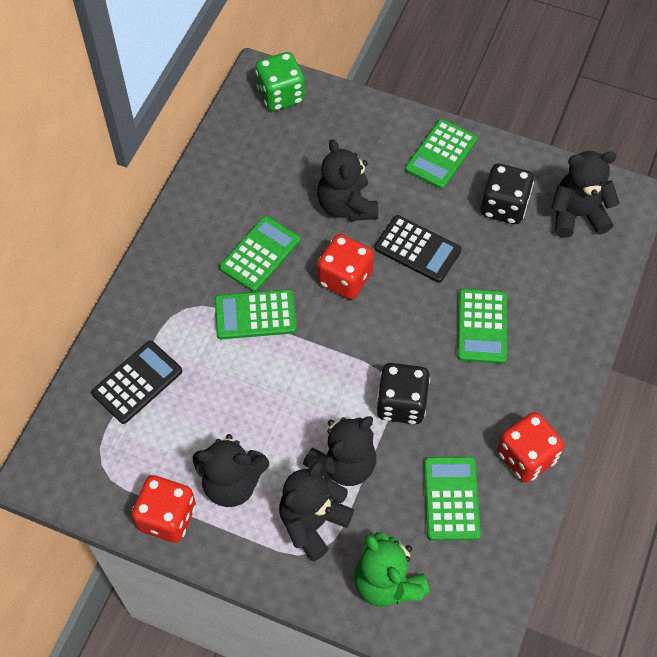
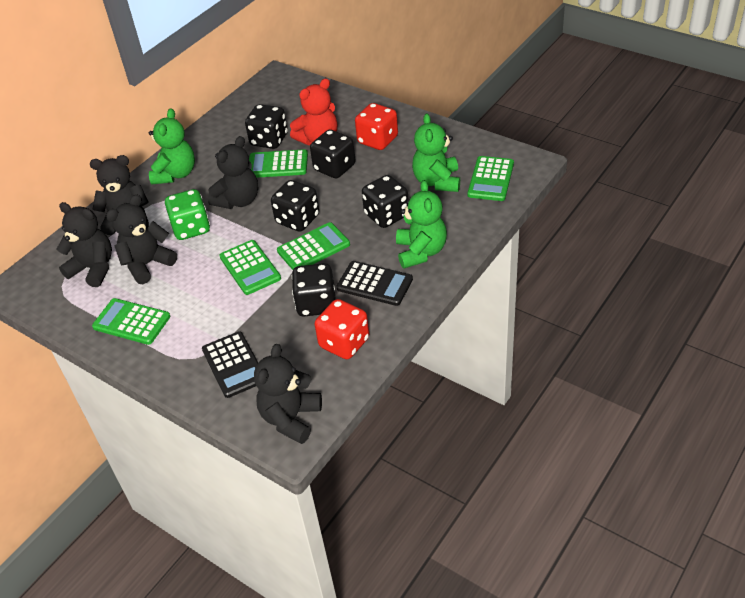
black dice: 2 -> 5
green teddy bear: 1 -> 3
red dice: 3 -> 2
red teddy bear: 0 -> 1

